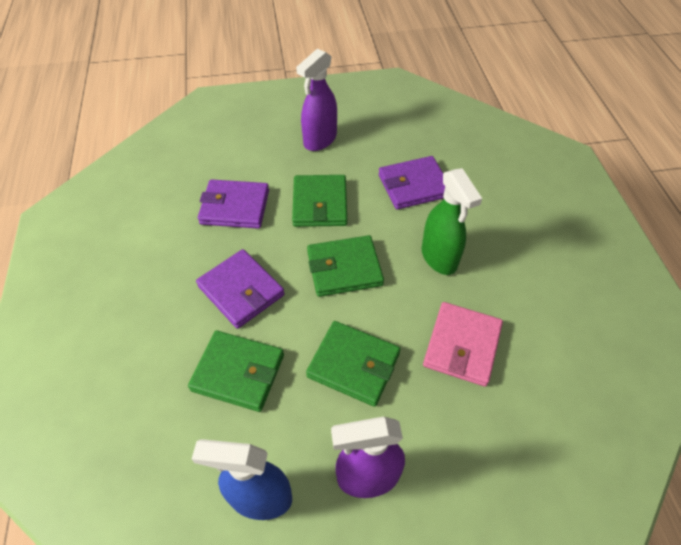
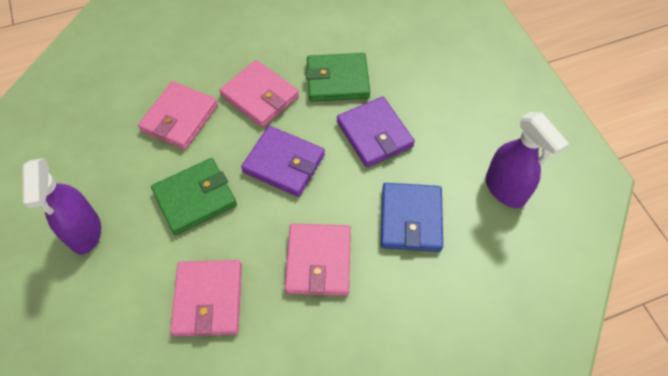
blue spray bottle: 1 -> 0
blue wallet: 0 -> 1
green spray bottle: 1 -> 0
green wallet: 4 -> 2
pink wallet: 1 -> 4
purple wallet: 3 -> 2

